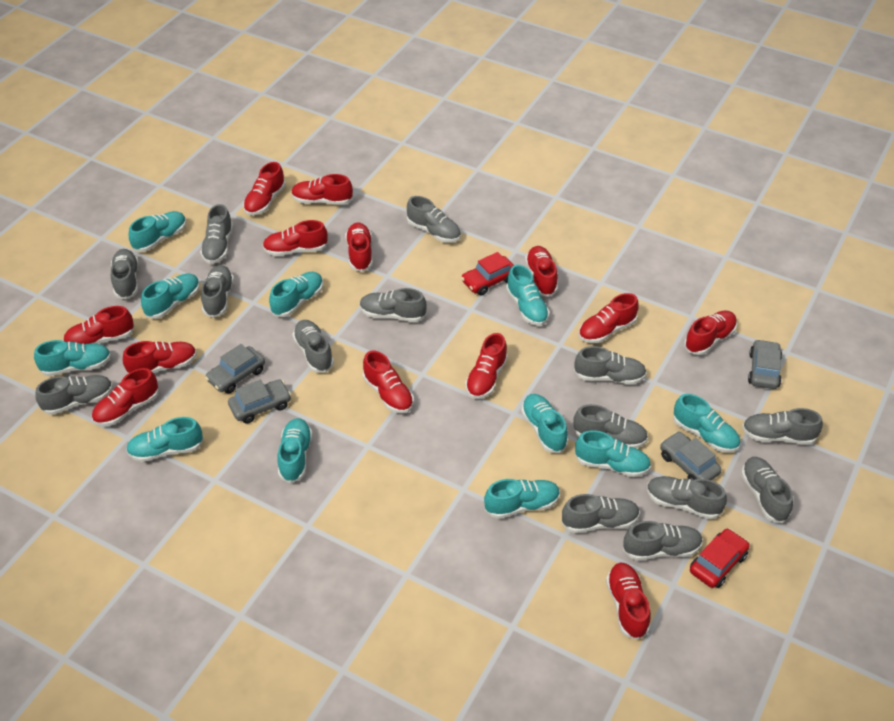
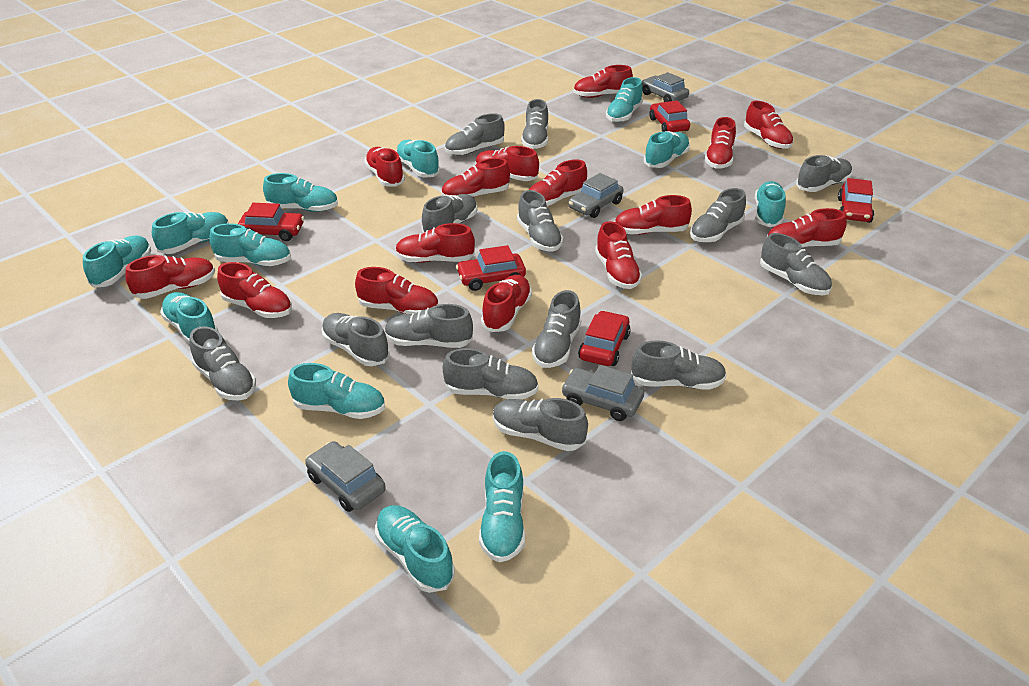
red car: 2 -> 5
red shoe: 13 -> 15
turquoise shoe: 11 -> 12

